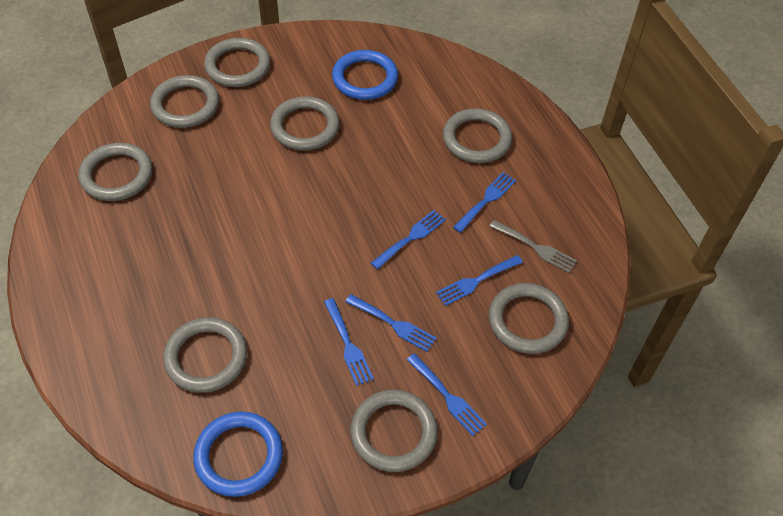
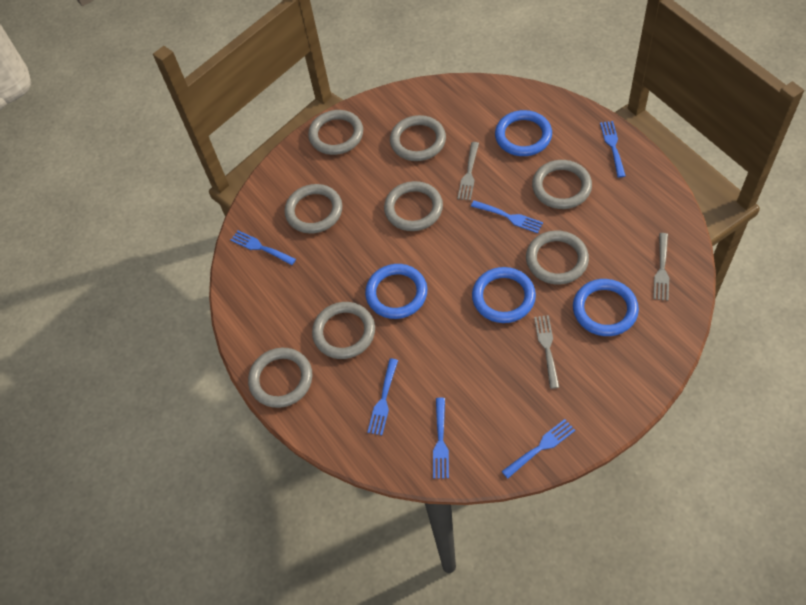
blue ring: 2 -> 4
grey fork: 1 -> 3

